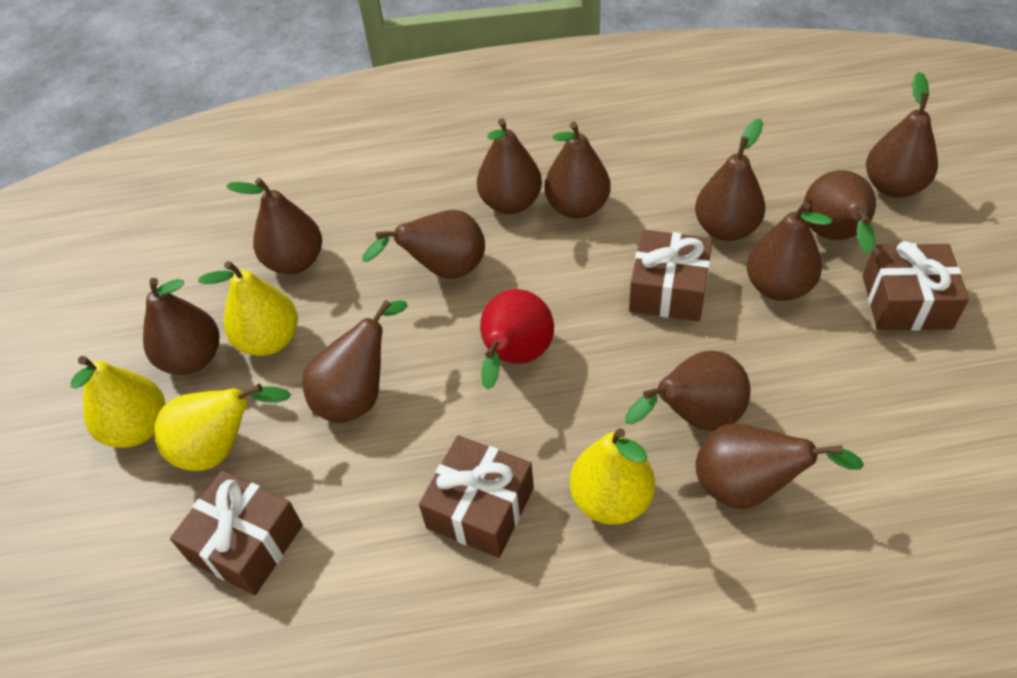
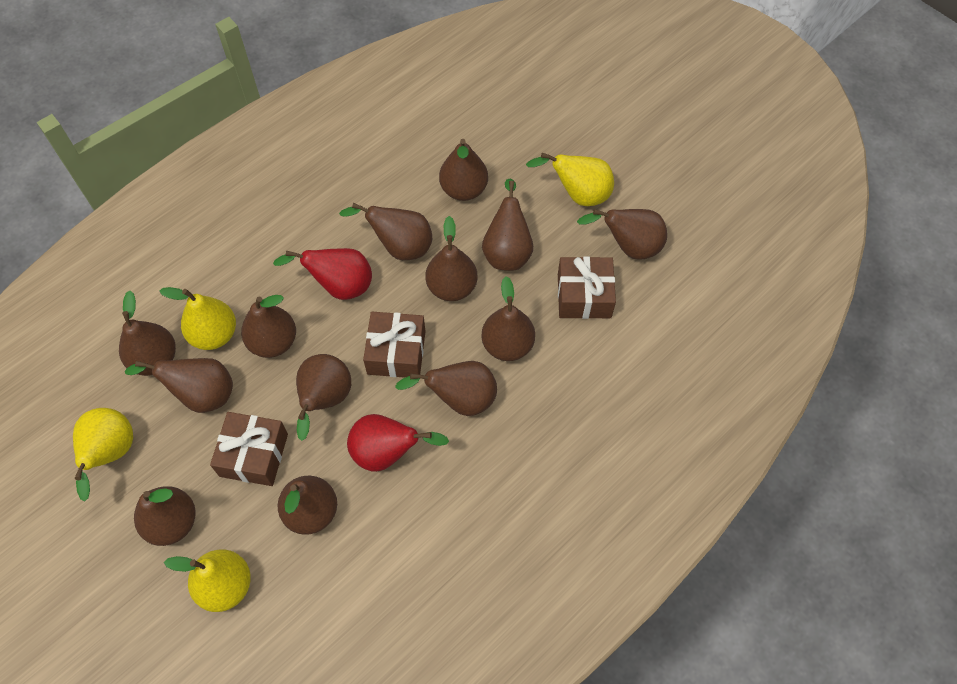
brown gift: 4 -> 3
brown pear: 12 -> 13
red pear: 1 -> 2

